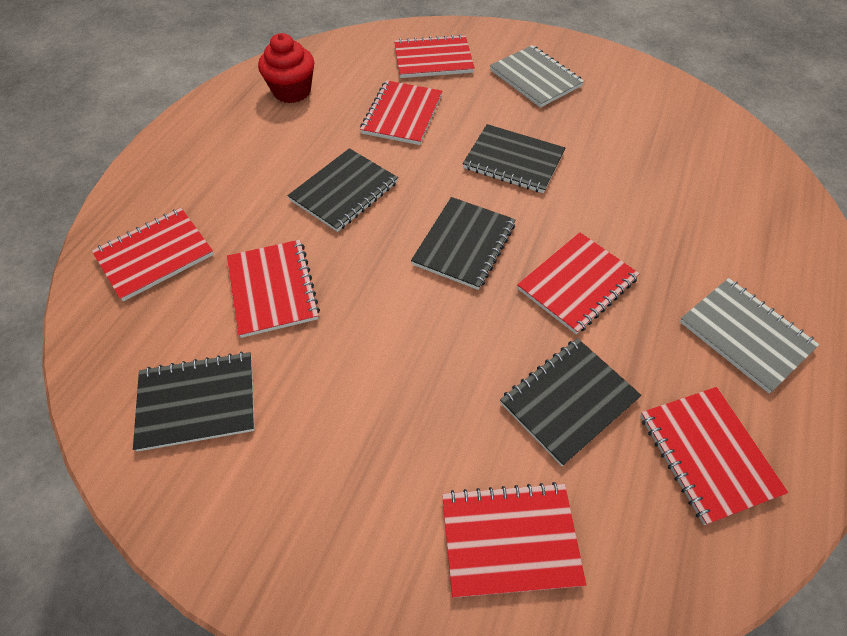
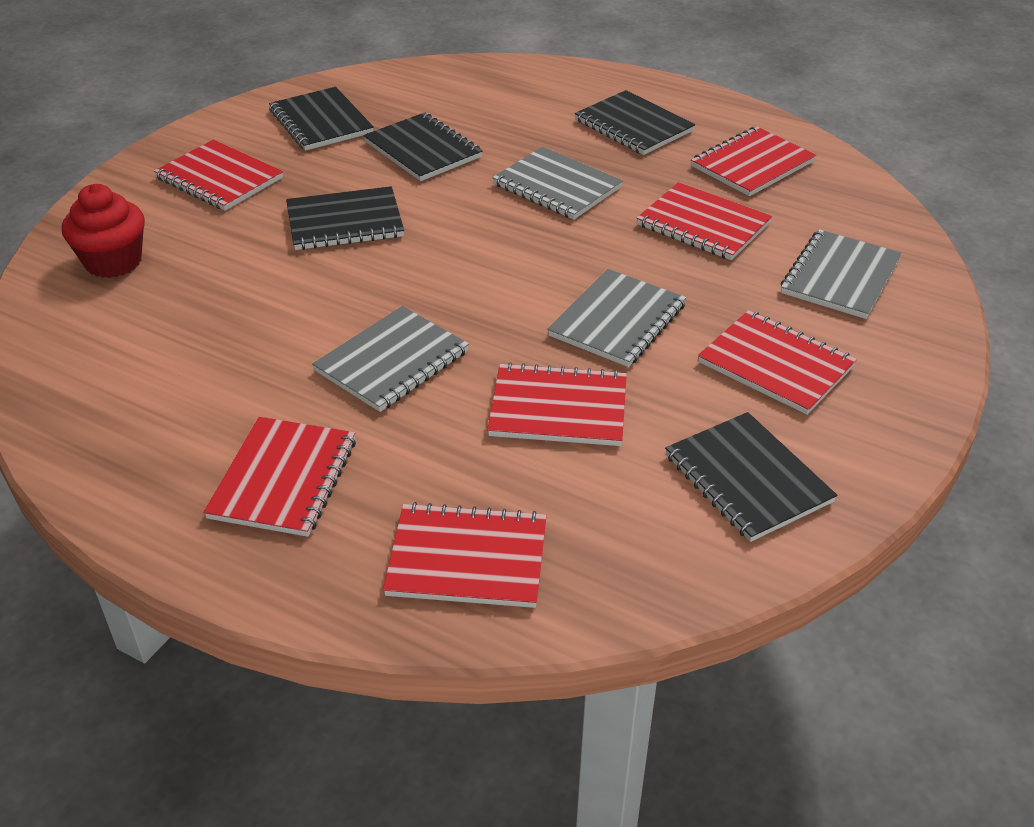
grey notebook: 2 -> 4

